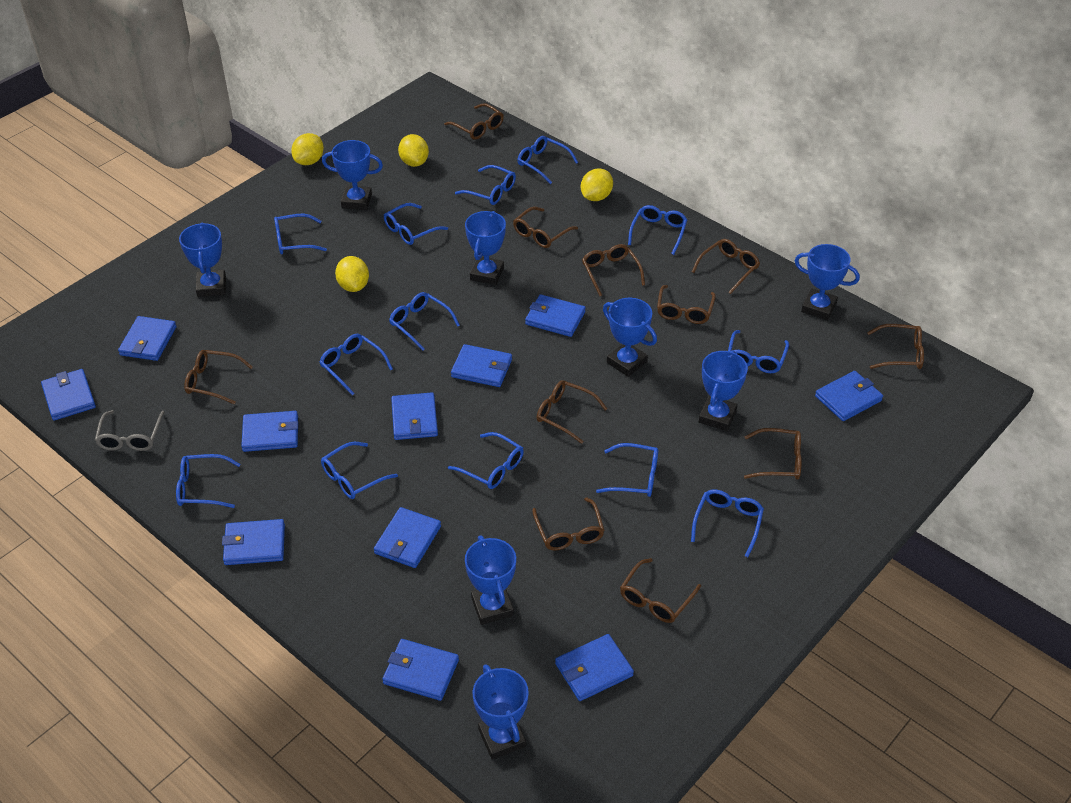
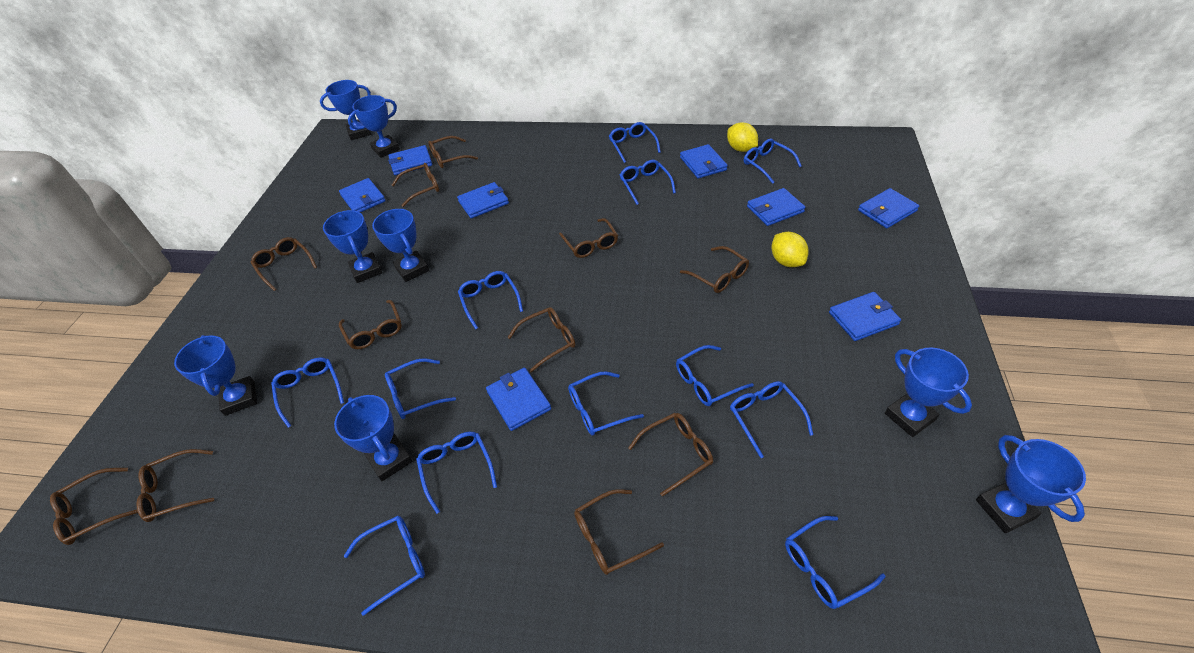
blue glasses: 13 -> 12
blue wallet: 11 -> 8
grey glasses: 1 -> 0
yellow lemon: 4 -> 2

